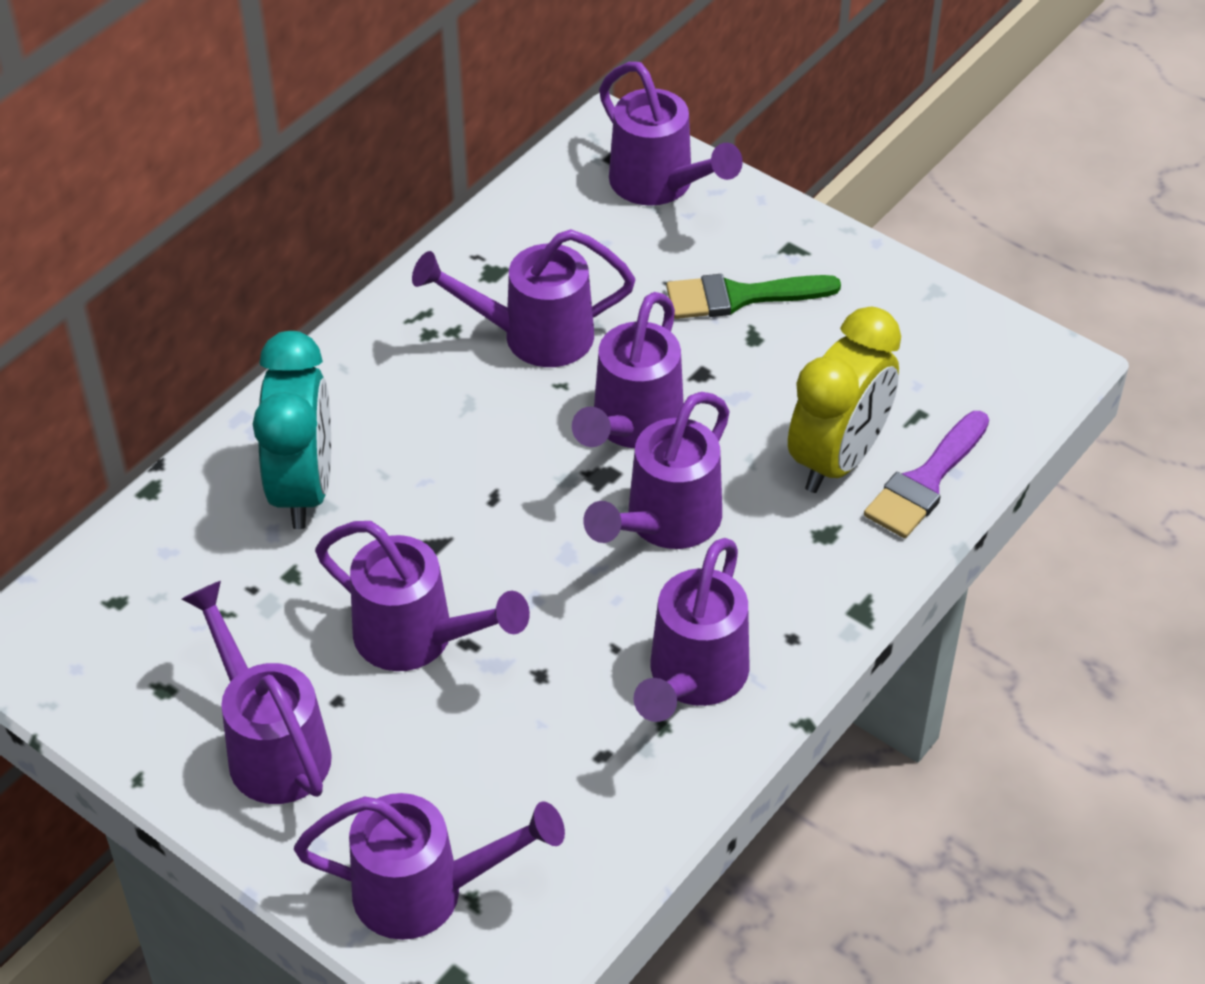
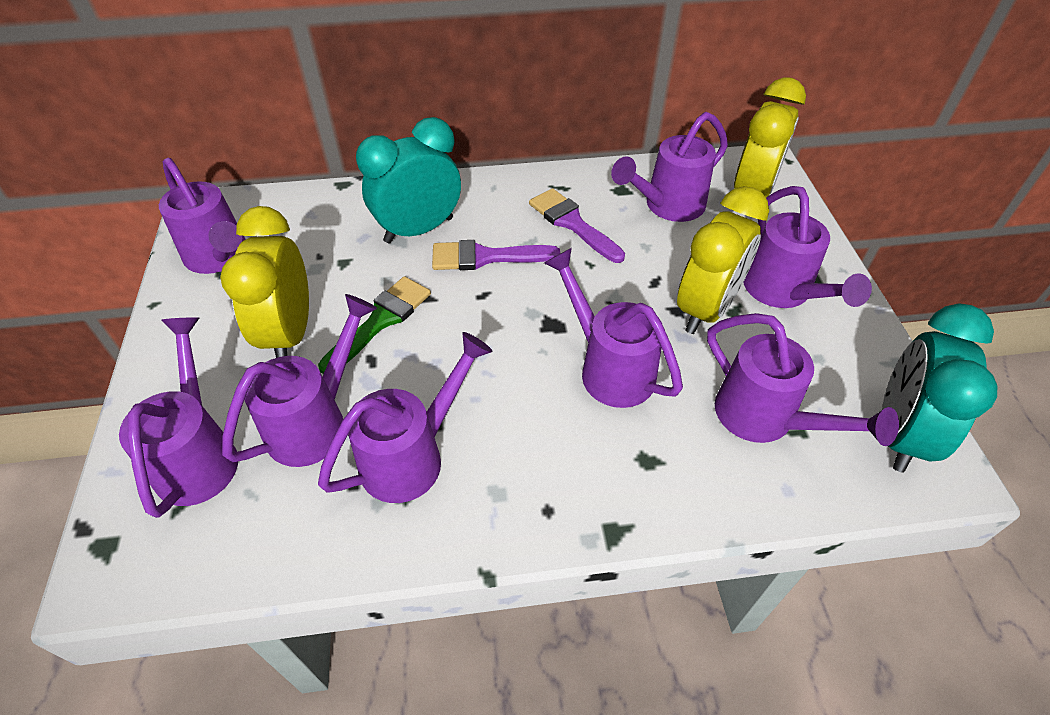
purple brush: 1 -> 2
turquoise clock: 1 -> 2
yellow clock: 1 -> 3

